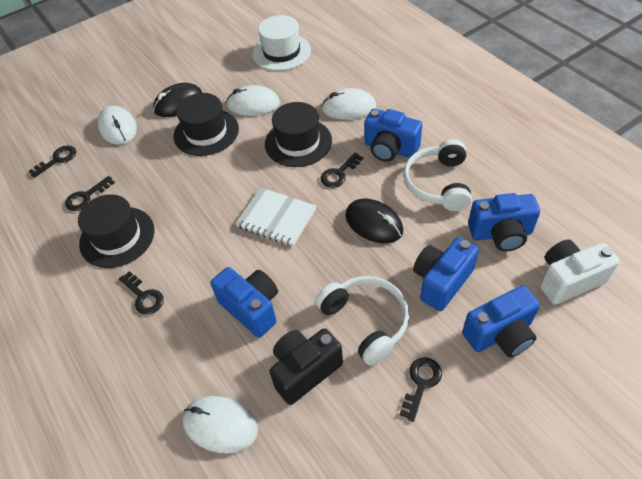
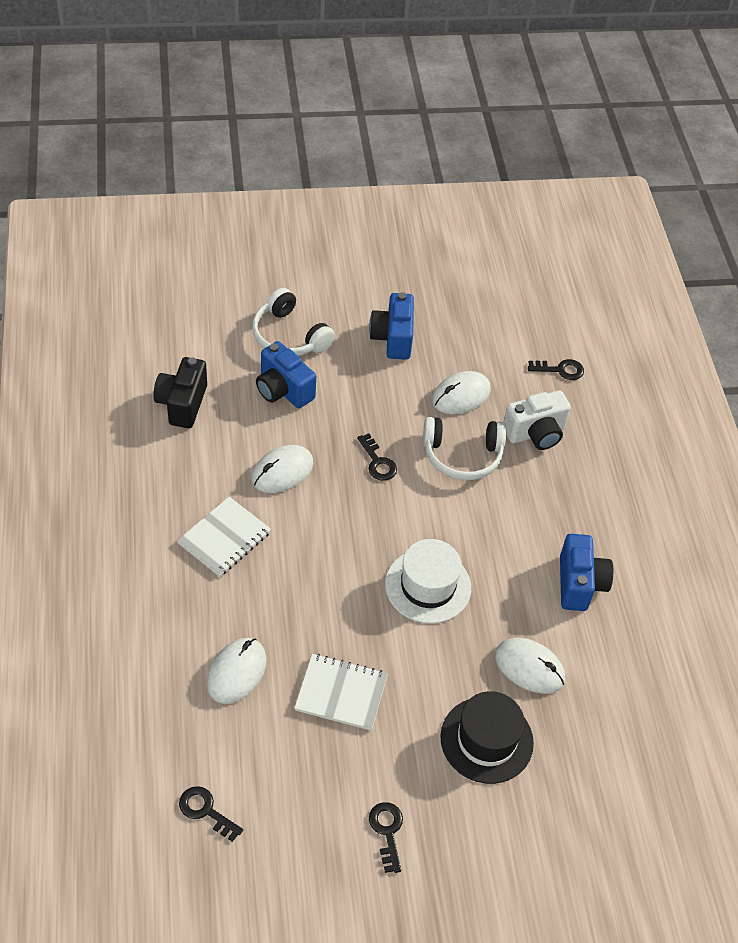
black hat: 3 -> 1
black key: 5 -> 4
black mouse: 2 -> 0
blue camera: 5 -> 3
white notebook: 1 -> 2

